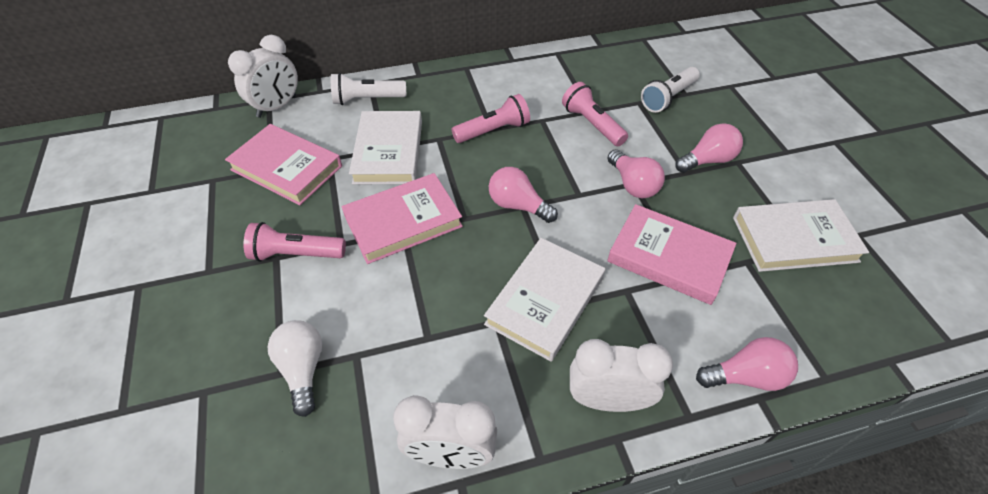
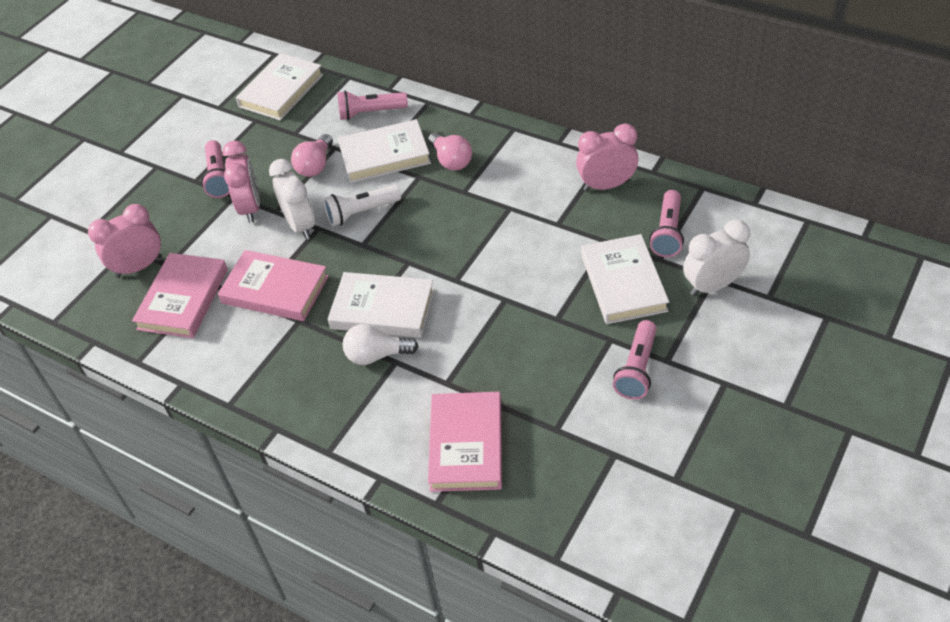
pink clock: 0 -> 3
pink flashlight: 3 -> 4
pink light bulb: 4 -> 2
white book: 3 -> 4
white clock: 3 -> 2
white flashlight: 2 -> 1

